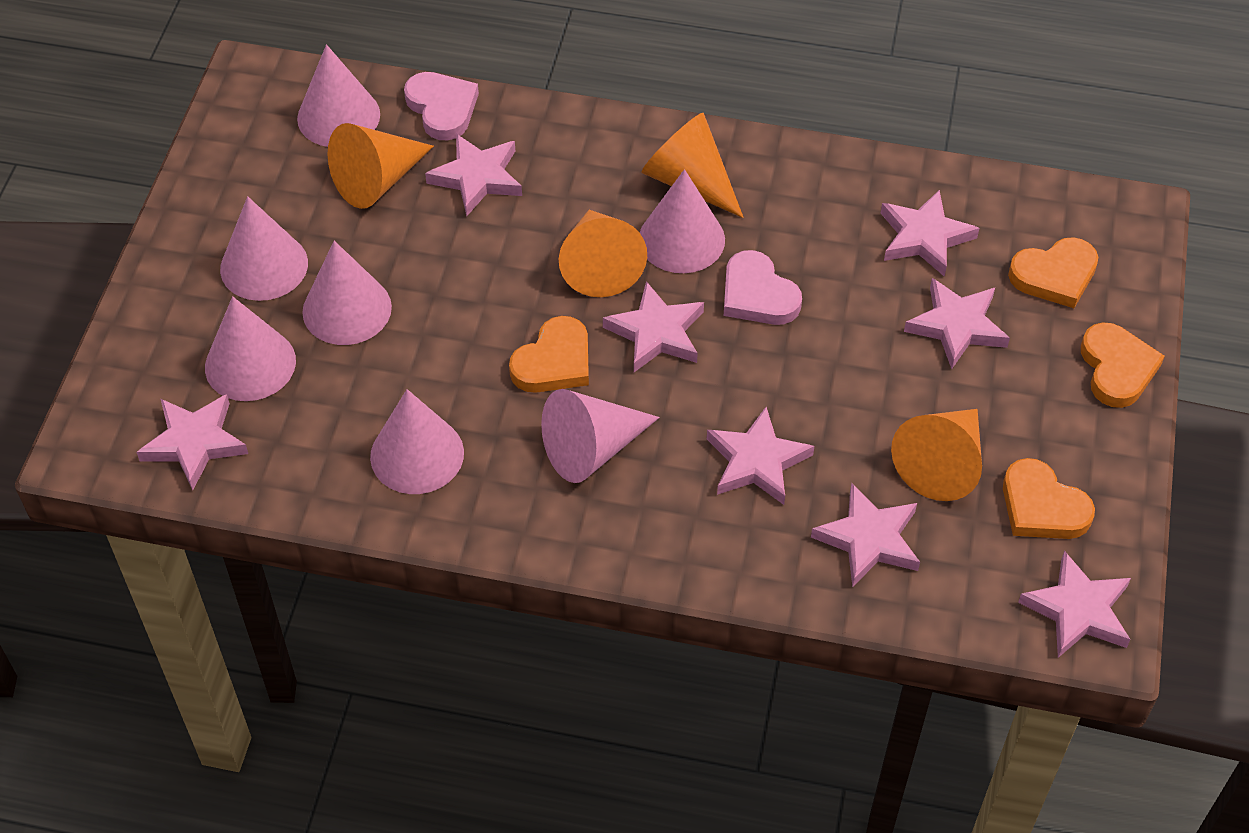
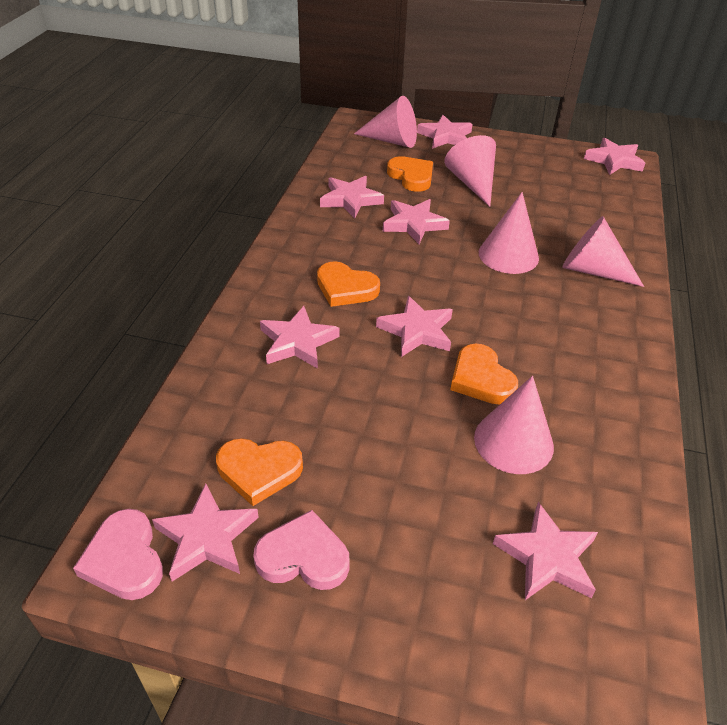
orange cone: 4 -> 0
pink cone: 7 -> 5

